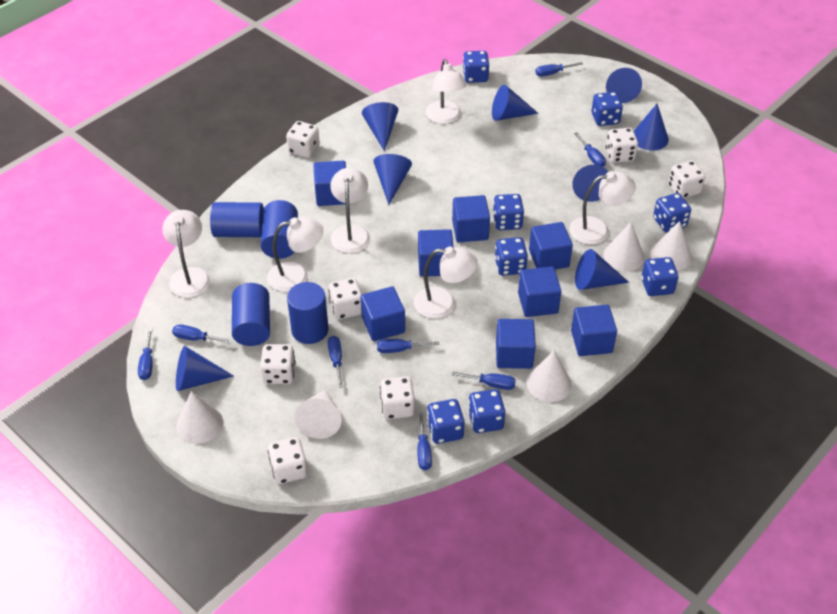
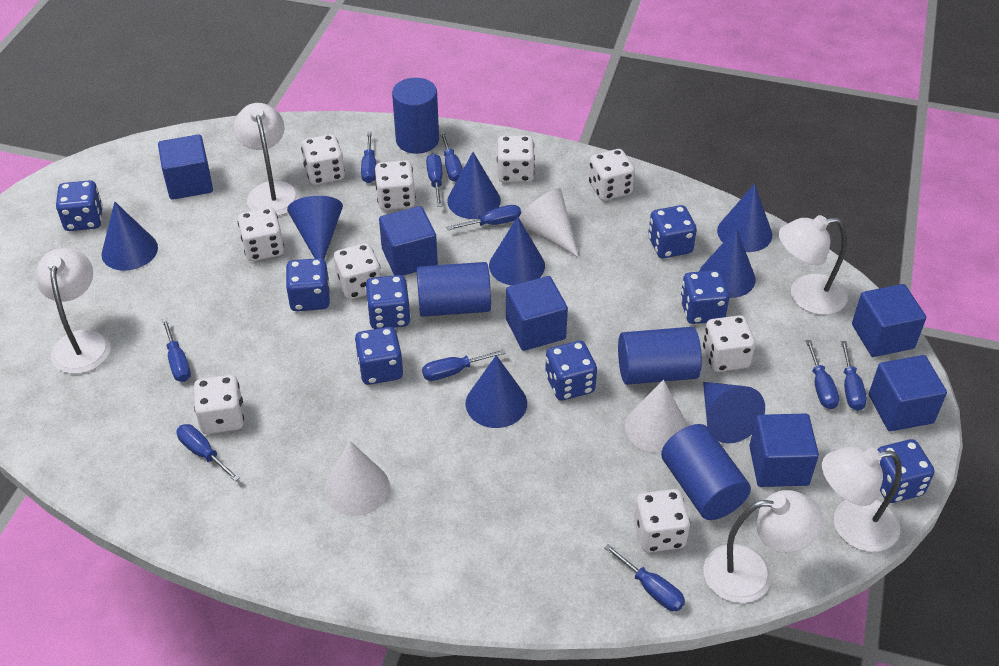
blue cube: 8 -> 6
blue screwdriver: 8 -> 10
white cone: 5 -> 3
white dice: 7 -> 9
white lamp: 6 -> 5

